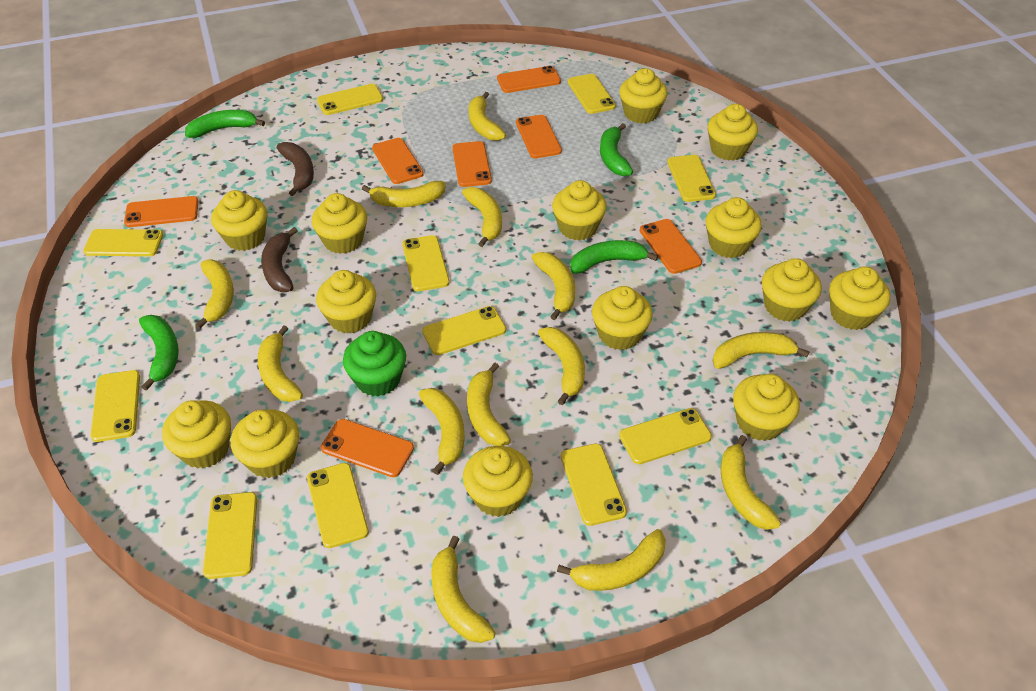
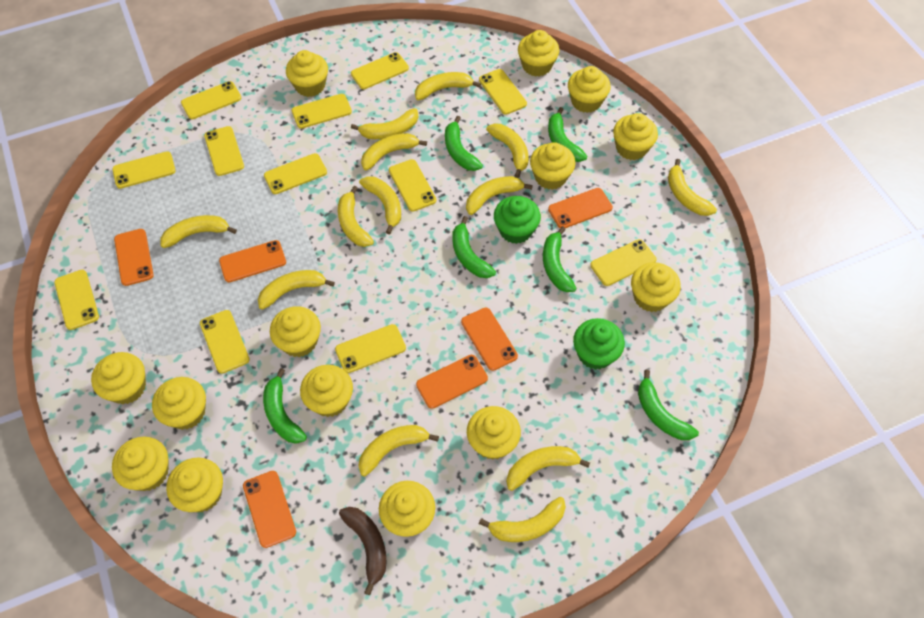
brown banana: 2 -> 1
green banana: 4 -> 6
green cupcake: 1 -> 2
orange phone: 7 -> 6
yellow phone: 11 -> 12

